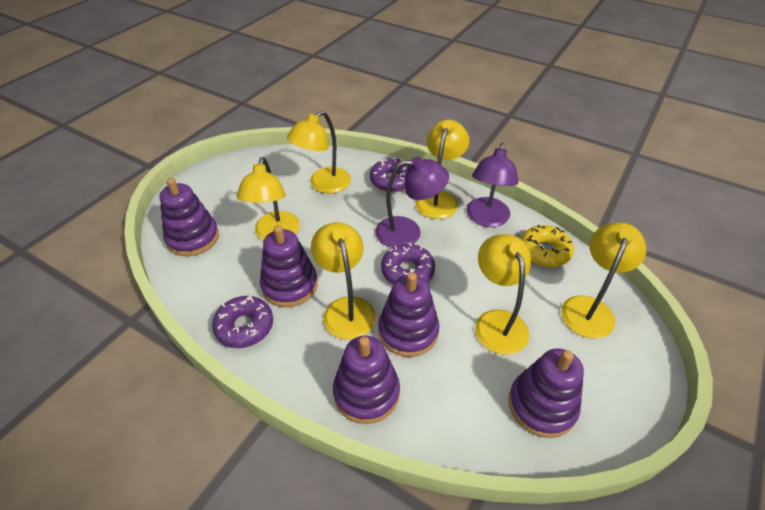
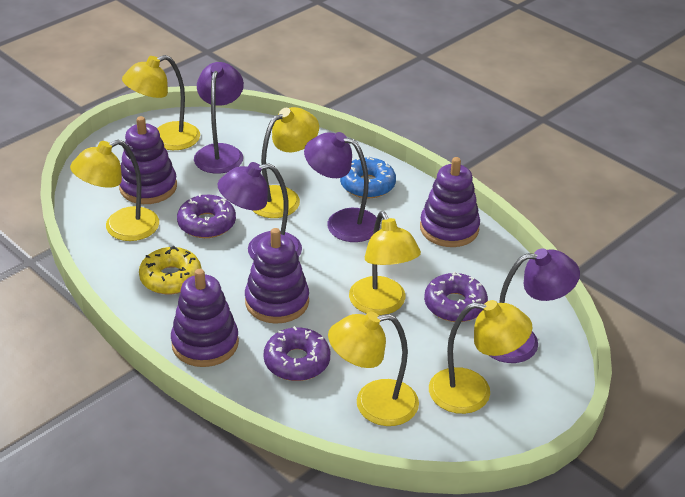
blue donut: 0 -> 1
purple lamp: 2 -> 4
purple stacking toy: 5 -> 4

